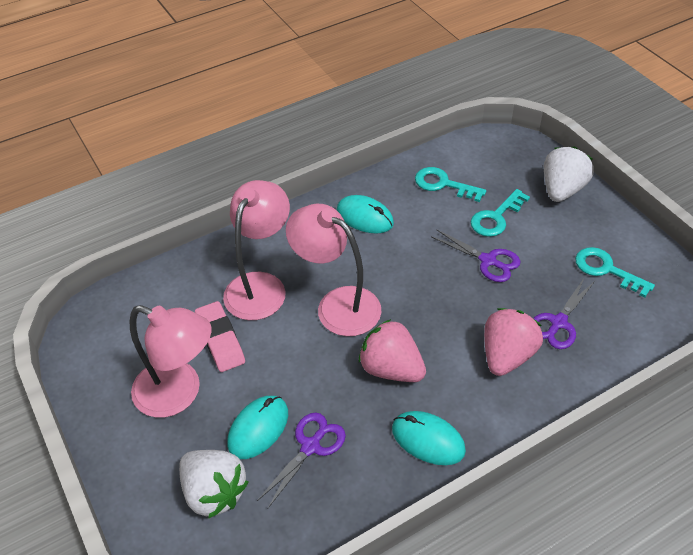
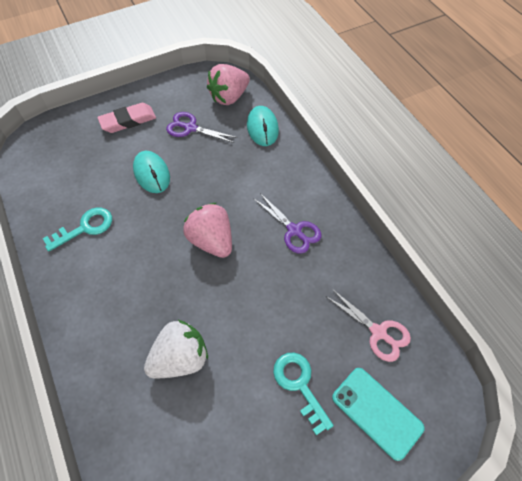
pink lamp: 3 -> 0
pink scissors: 0 -> 1
purple scissors: 3 -> 2
turquoise key: 3 -> 2
turquoise mouse: 3 -> 2
turquoise phone: 0 -> 1
white strawberry: 2 -> 1

